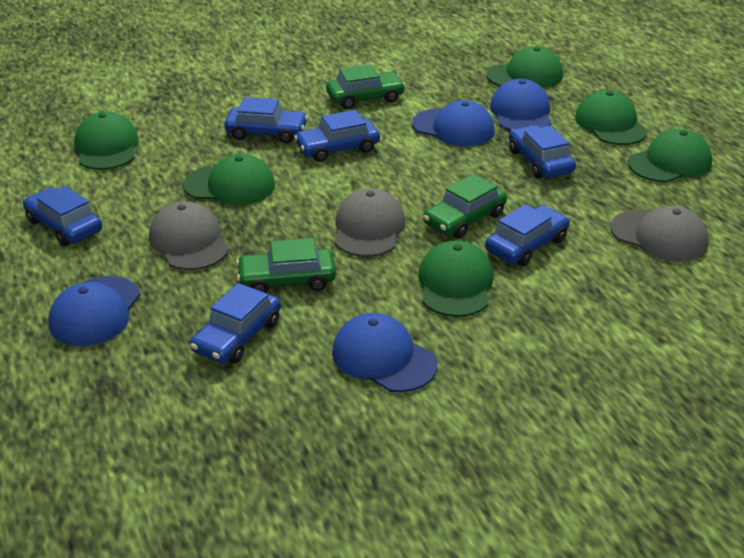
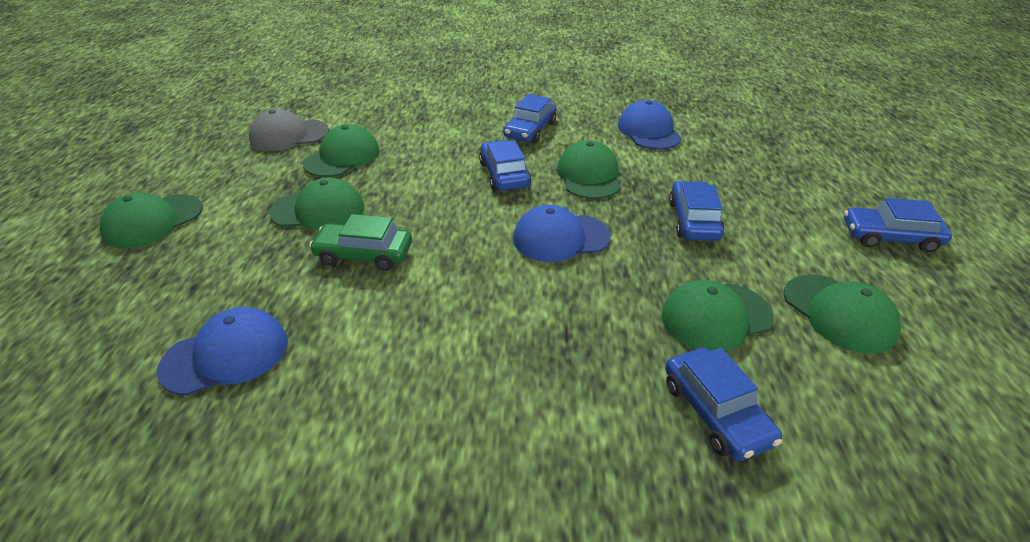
blue cap: 4 -> 3
blue car: 6 -> 5
green car: 3 -> 1
grey cap: 3 -> 1

